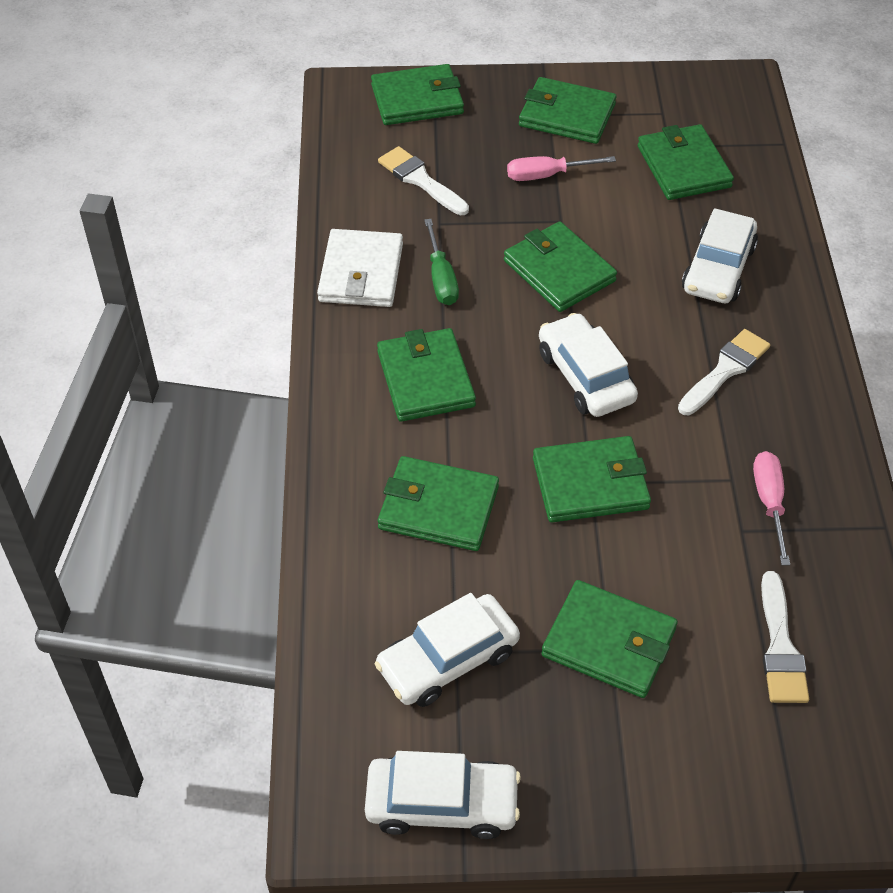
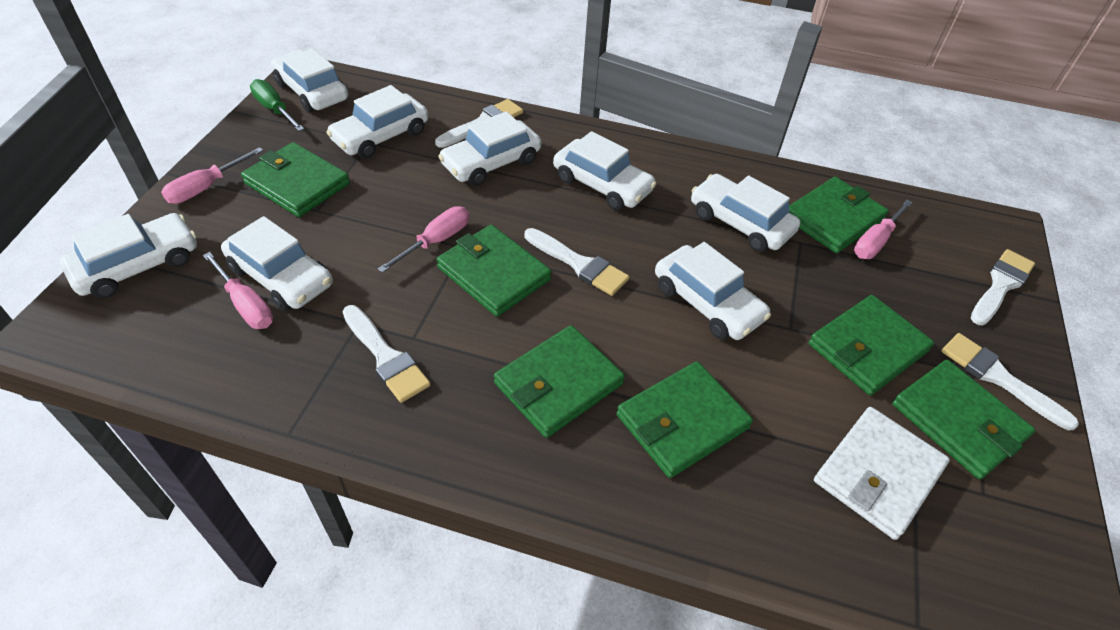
green wallet: 8 -> 7
pink screwdriver: 2 -> 4
white brush: 3 -> 5
white car: 4 -> 8

